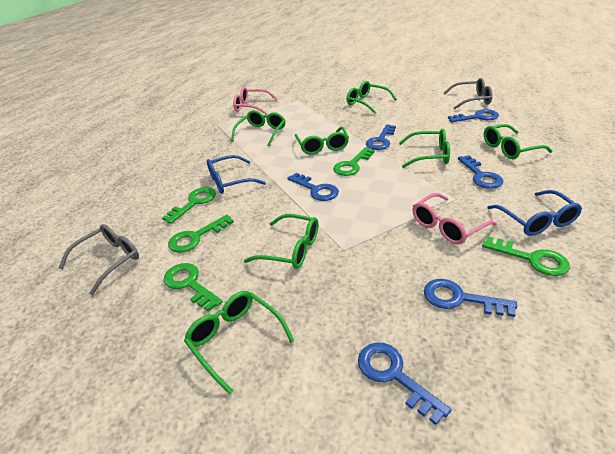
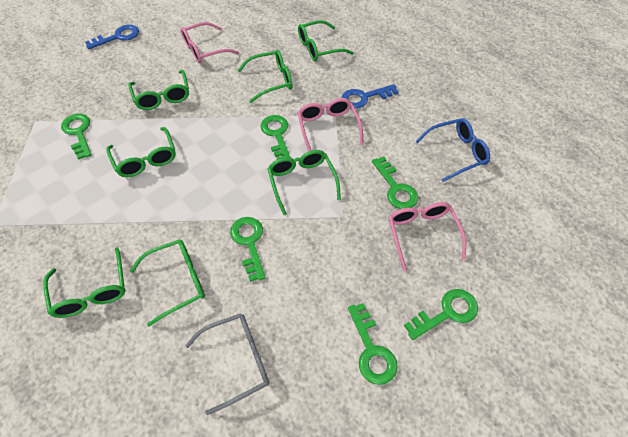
blue glasses: 2 -> 1
blue key: 6 -> 2
green key: 5 -> 6
grey glasses: 2 -> 1
pink glasses: 2 -> 3

